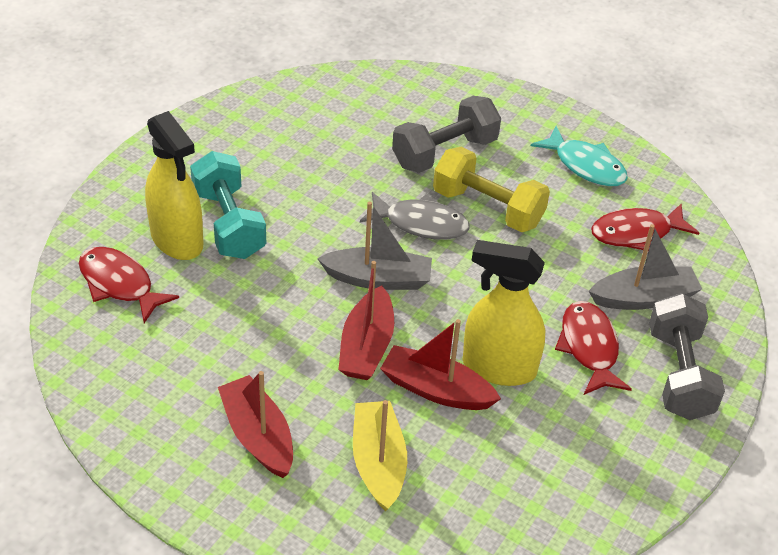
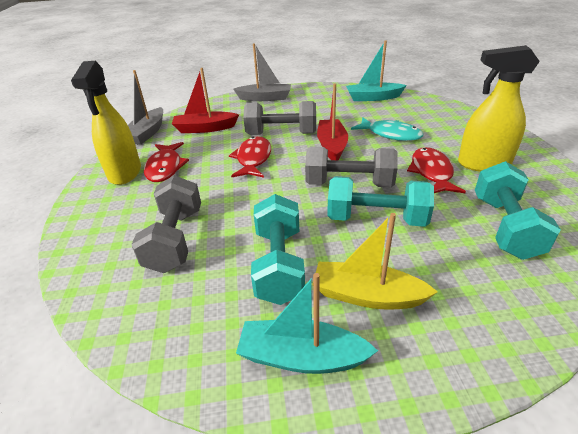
grey dumbbell: 2 -> 3
grey fish: 1 -> 0
red boat: 3 -> 2
turquoise boat: 0 -> 2
turquoise dumbbell: 1 -> 3
yellow dumbbell: 1 -> 0

